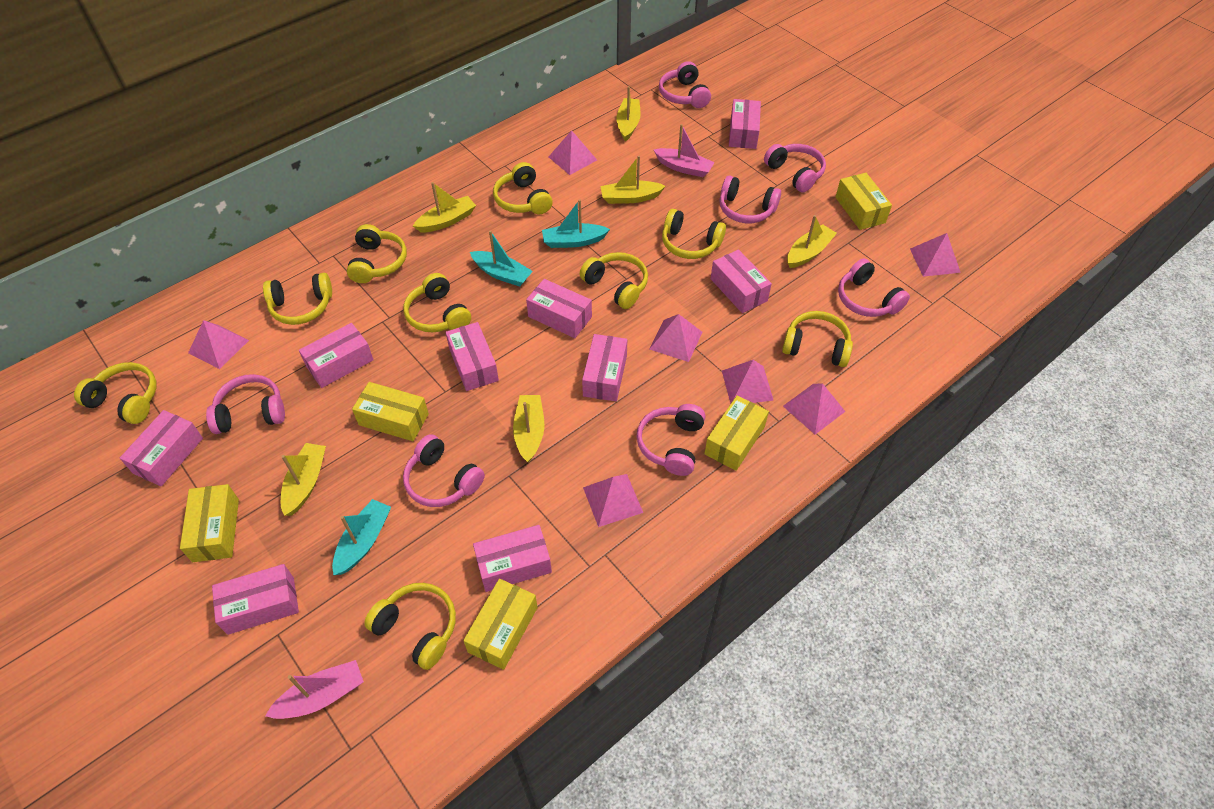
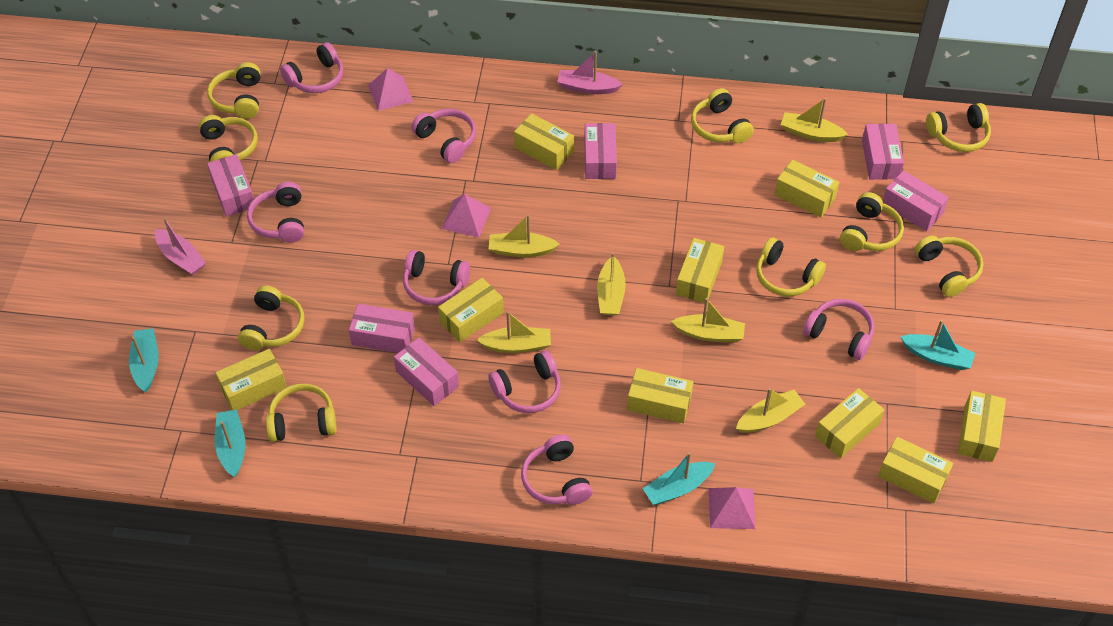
pink box: 9 -> 6
pink pyramid: 7 -> 3
turquoise boat: 3 -> 4
yellow box: 5 -> 9

